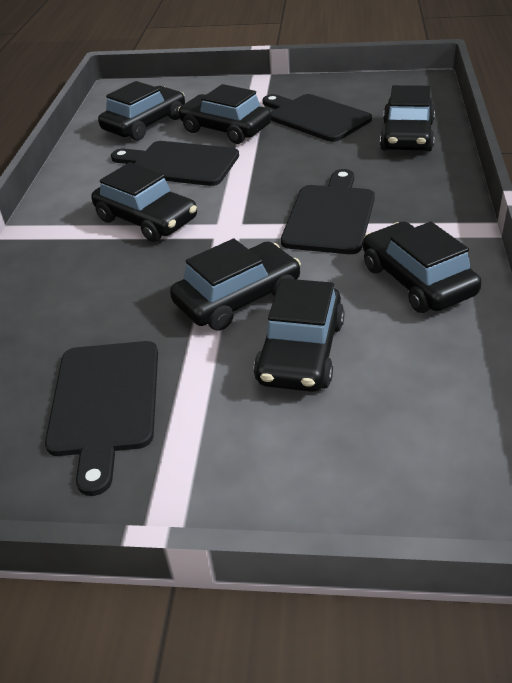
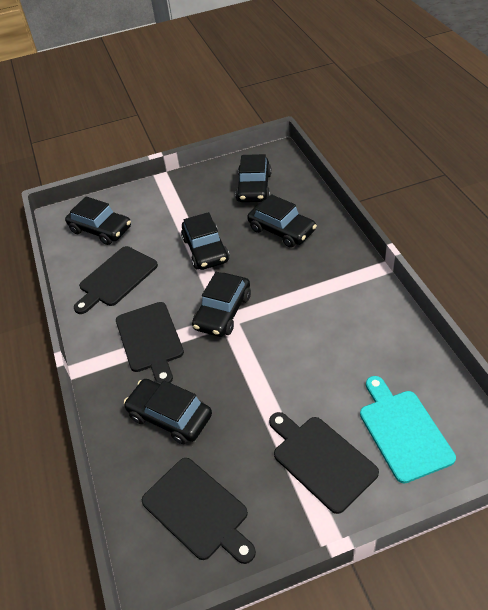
black car: 7 -> 6
turquoise cutting board: 0 -> 1

